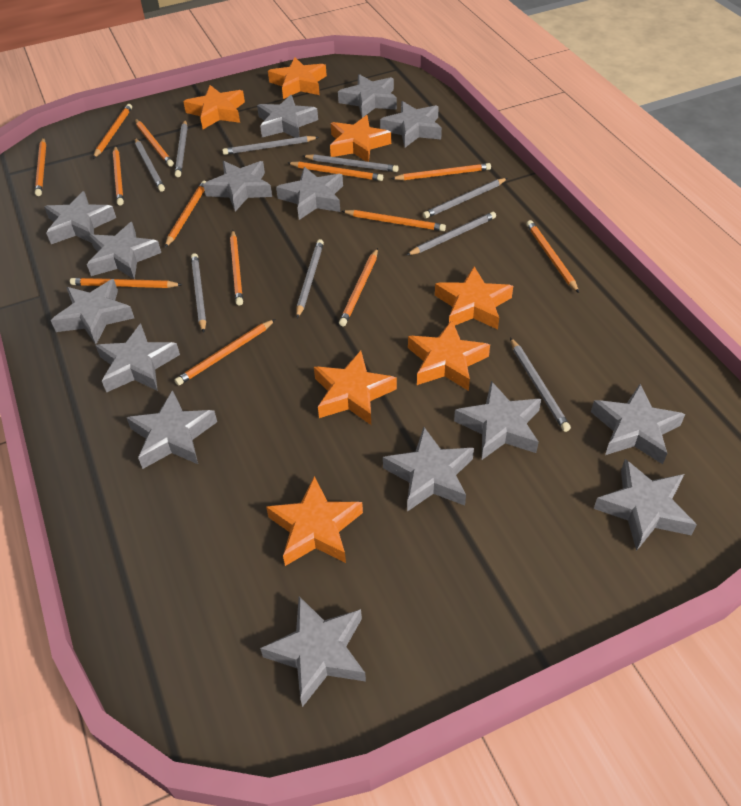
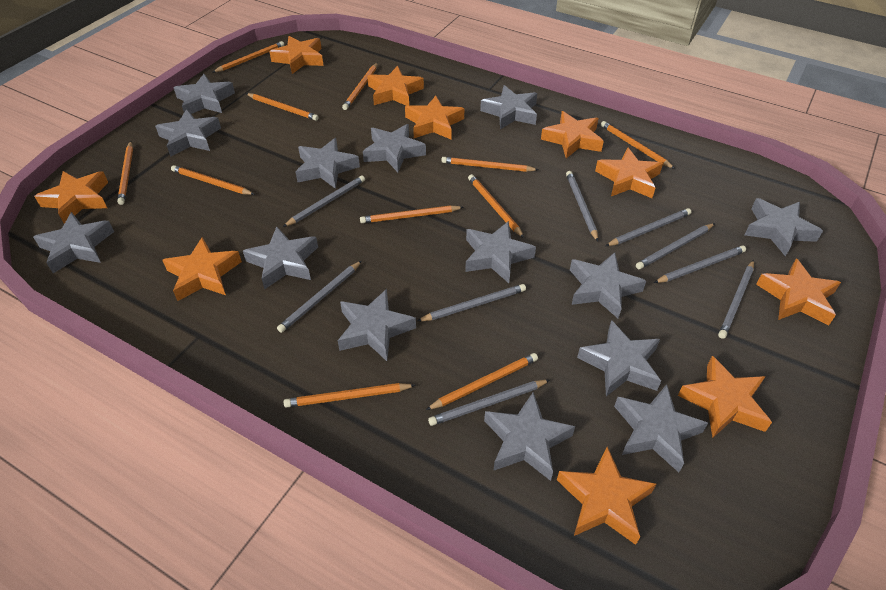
grey star: 15 -> 14
orange pencil: 13 -> 11
orange star: 7 -> 10

